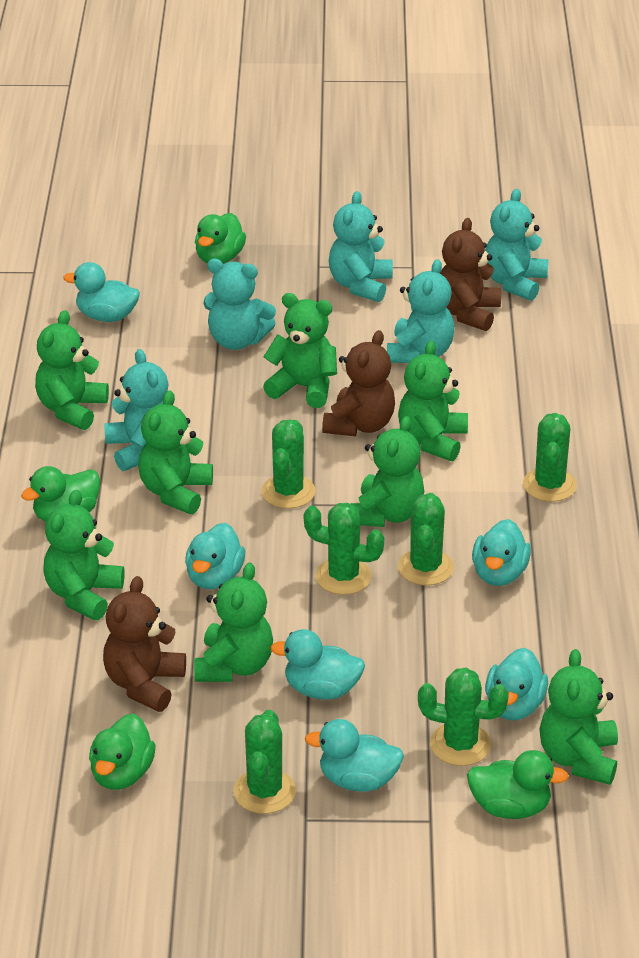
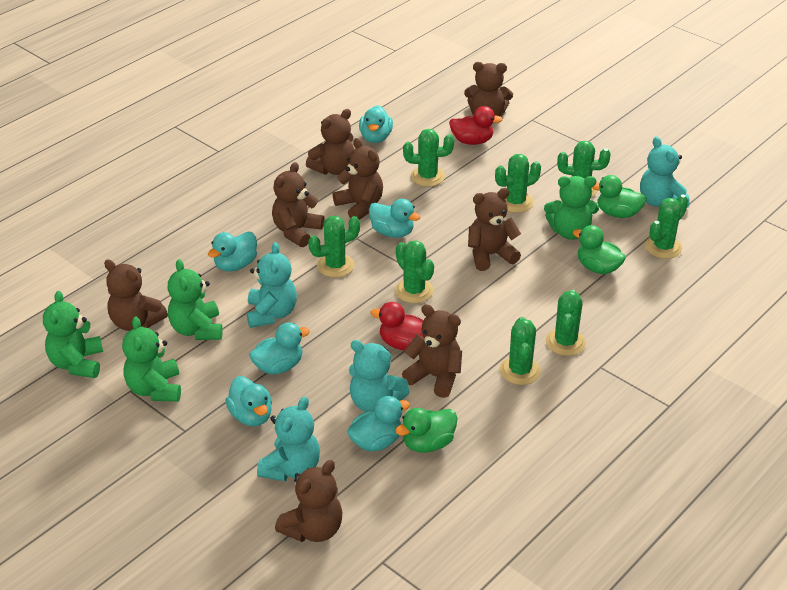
brown teddy bear: 3 -> 8
green cactus: 6 -> 8
green duck: 4 -> 3
green teddy bear: 8 -> 4
red duck: 0 -> 2
turquoise teddy bear: 5 -> 4

